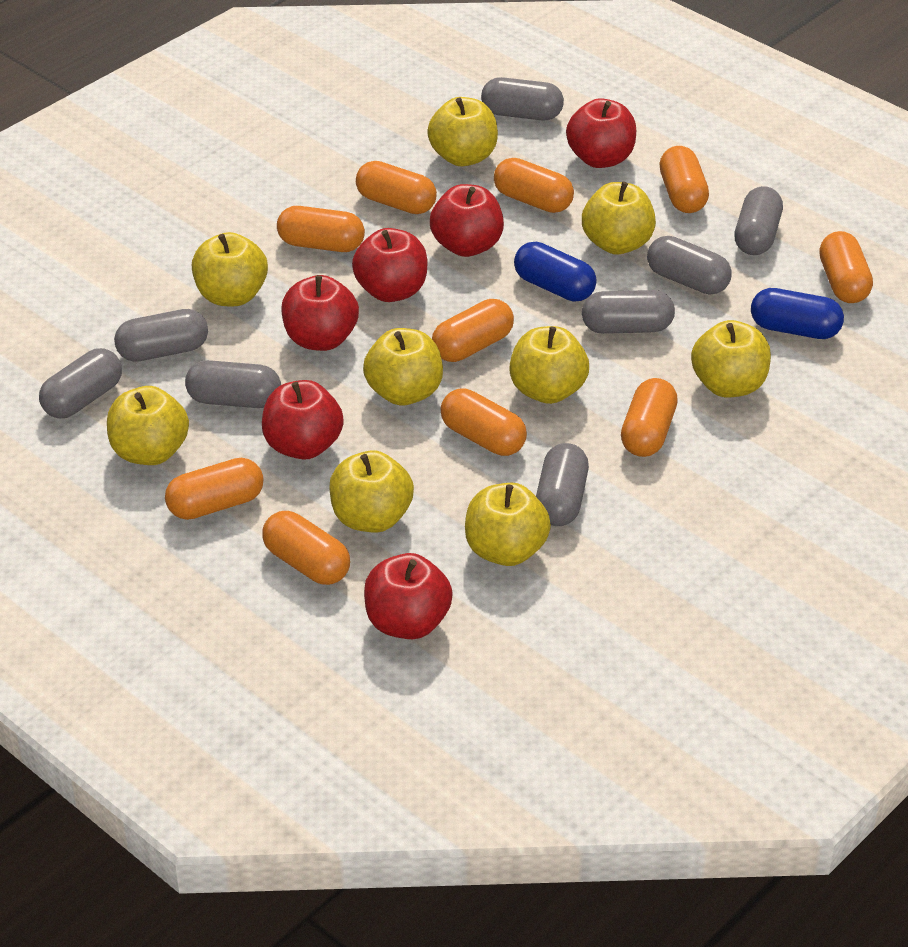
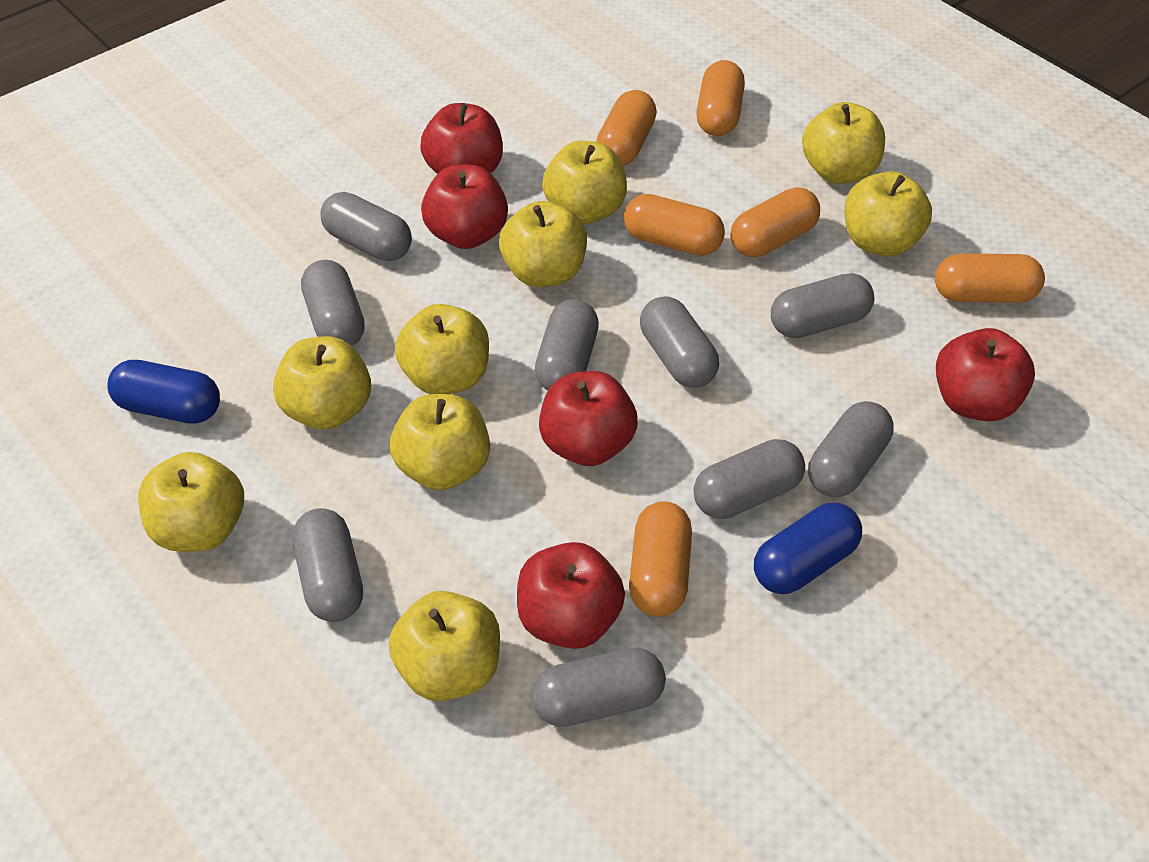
grey capsule: 8 -> 9
orange capsule: 10 -> 6
red apple: 6 -> 5

